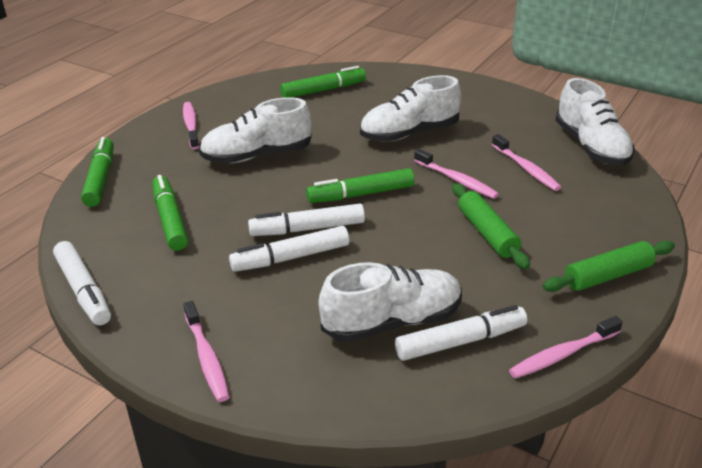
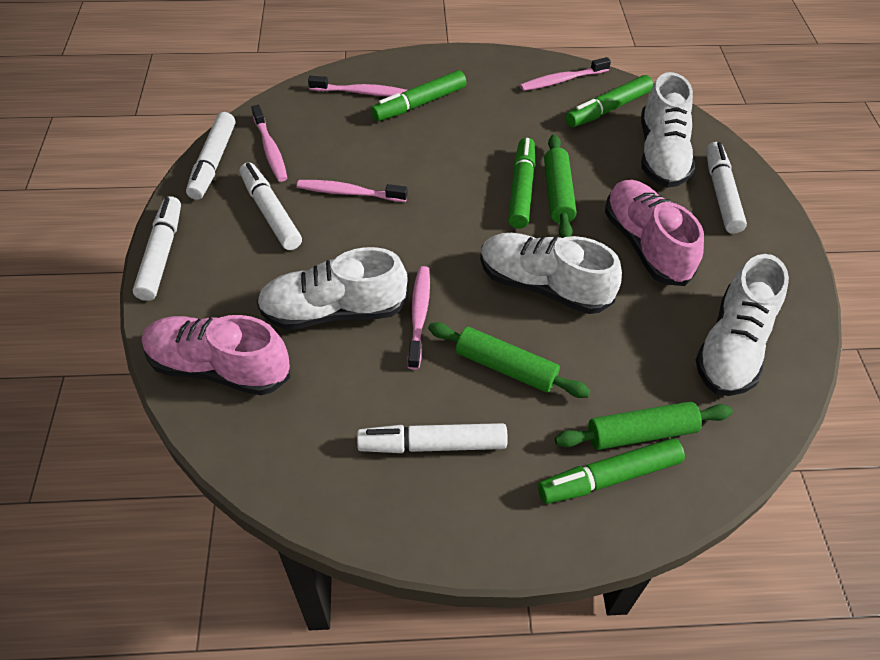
green rolling pin: 2 -> 3
pink shoe: 0 -> 2
white marker: 4 -> 5

